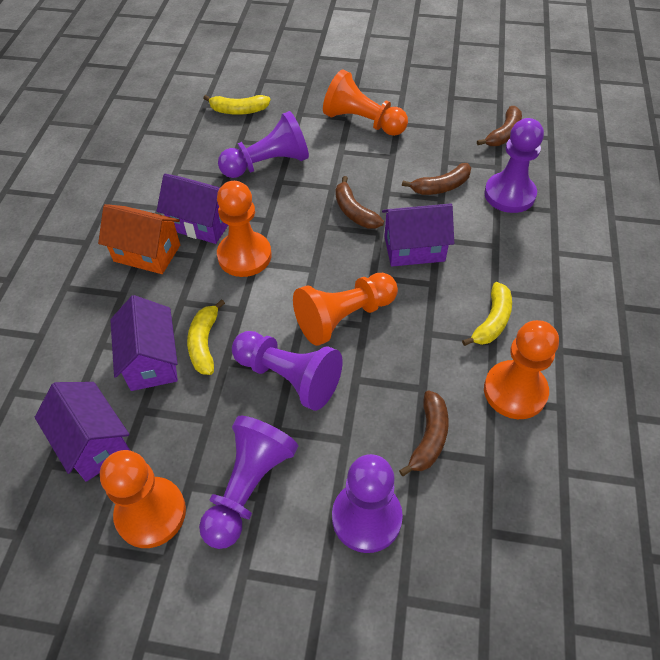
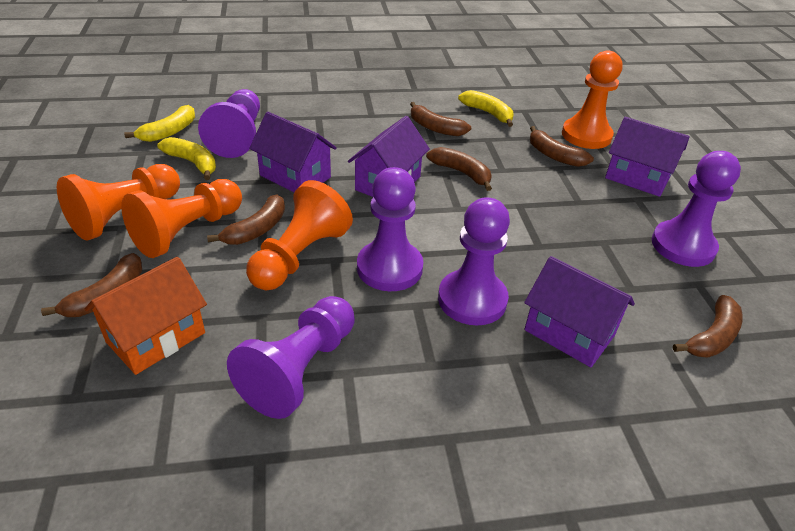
brown banana: 4 -> 6
orange pawn: 5 -> 4

